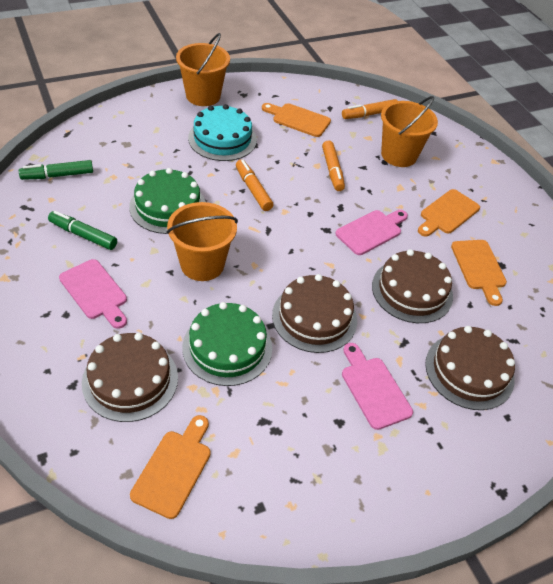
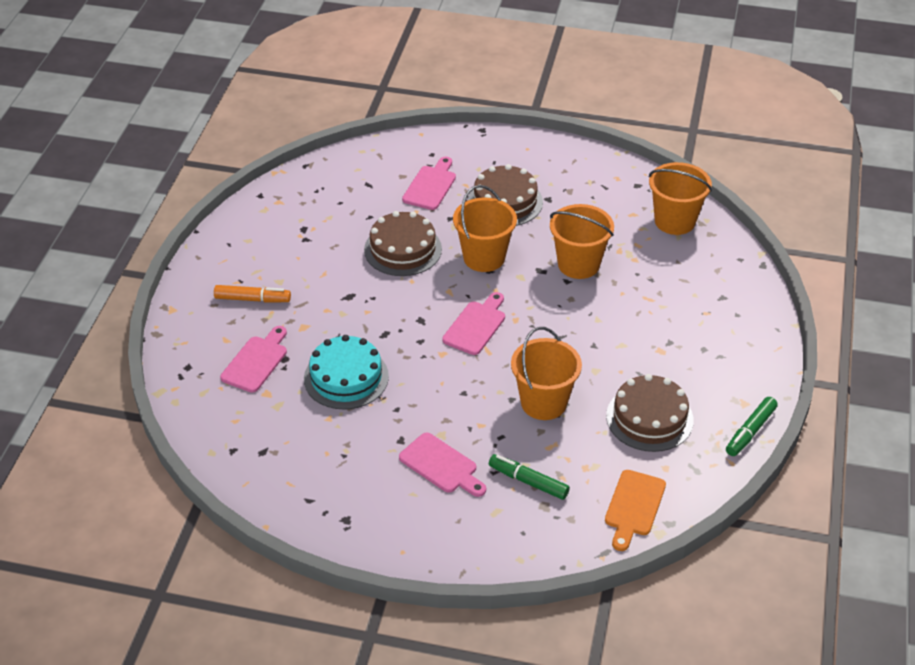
brown cake: 4 -> 3
green cake: 2 -> 0
orange bucket: 3 -> 4
orange cutting board: 4 -> 1
orange marker: 3 -> 1
pink cutting board: 3 -> 4

